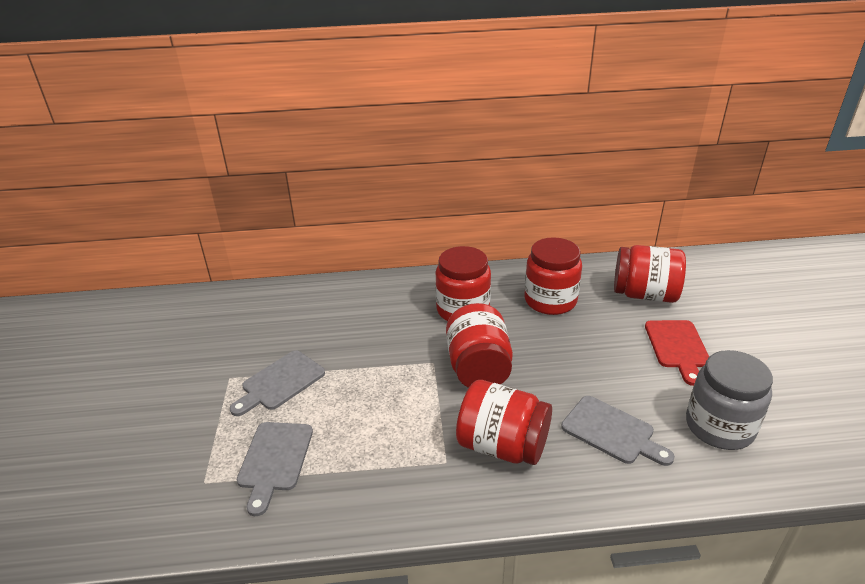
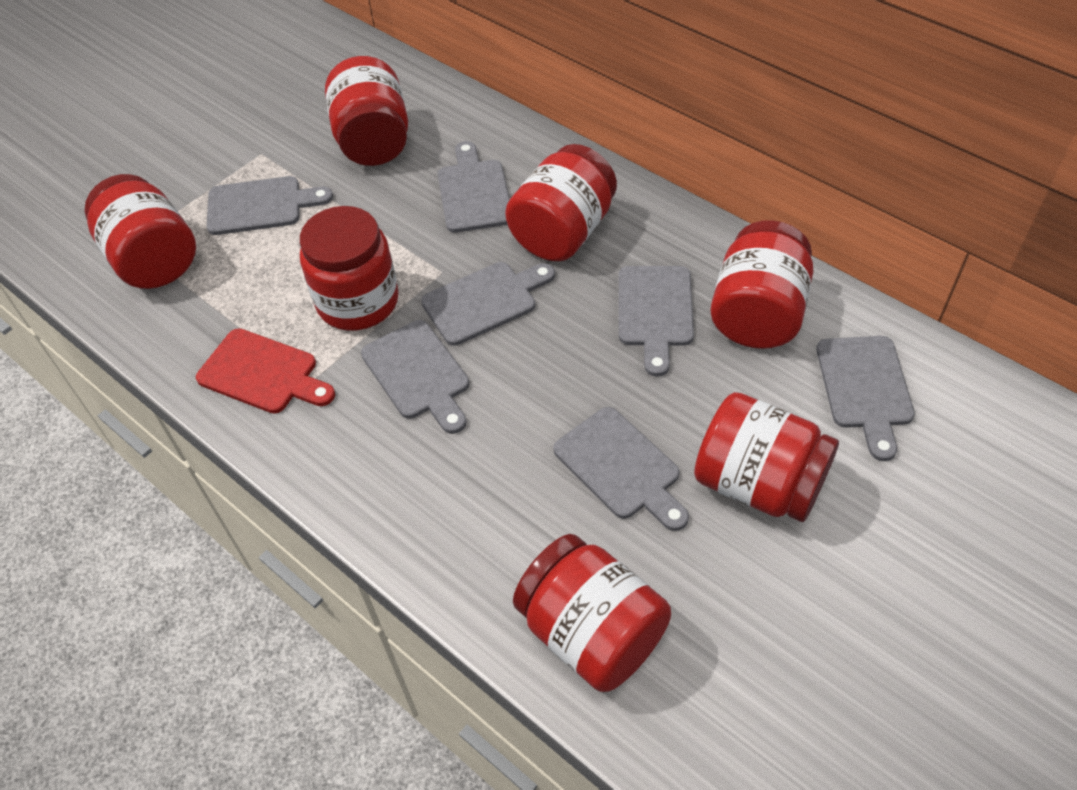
grey cutting board: 3 -> 7
grey jar: 1 -> 0
red jar: 5 -> 7

